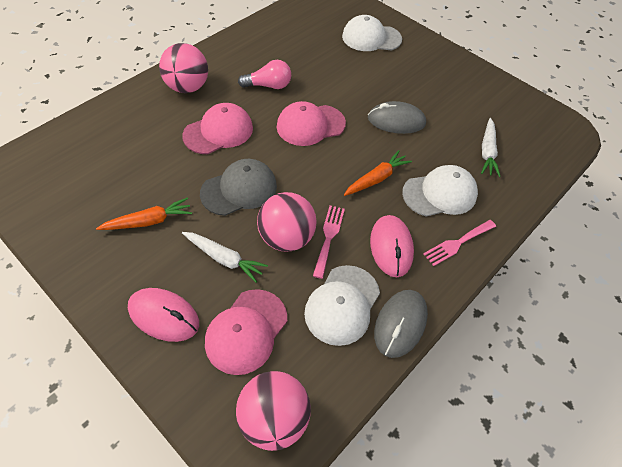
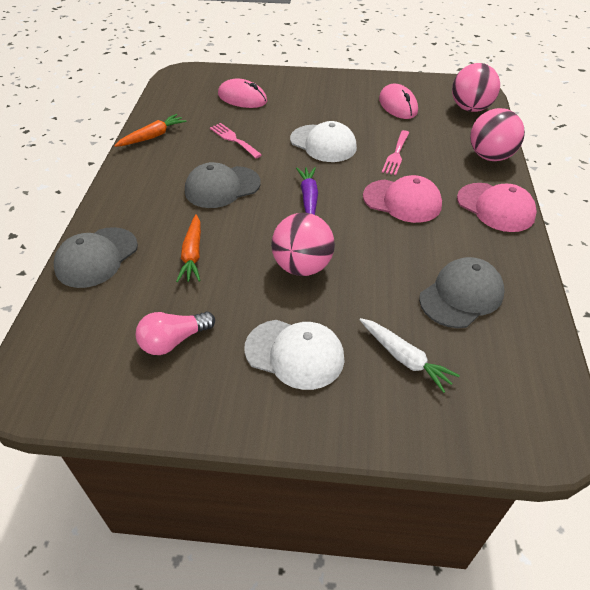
grey cap: 1 -> 3
grey mouse: 2 -> 0
pink cap: 3 -> 2
purple carrot: 0 -> 1
white cap: 3 -> 2
white carrot: 2 -> 1

